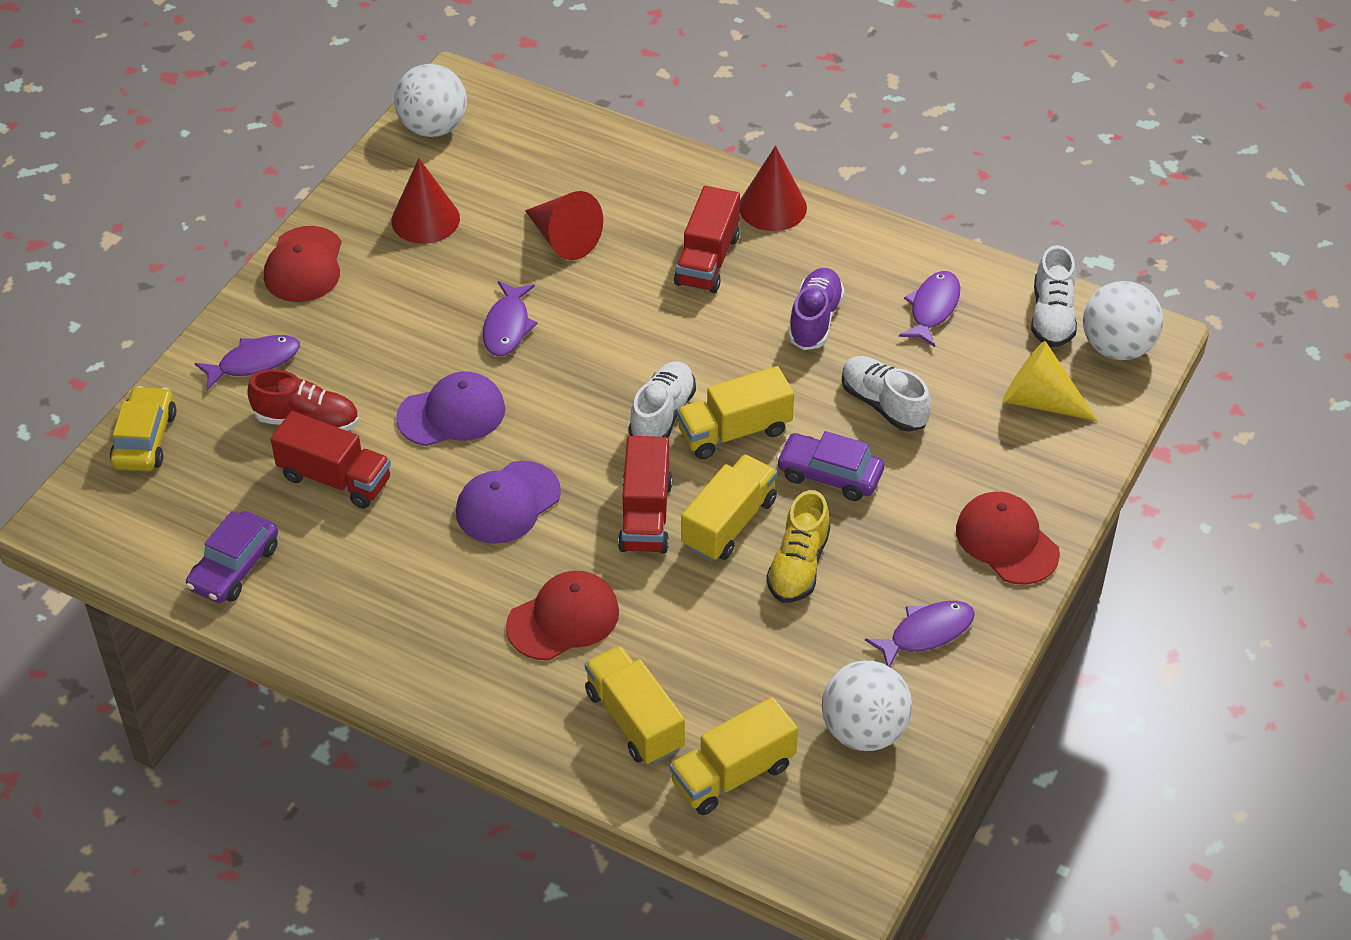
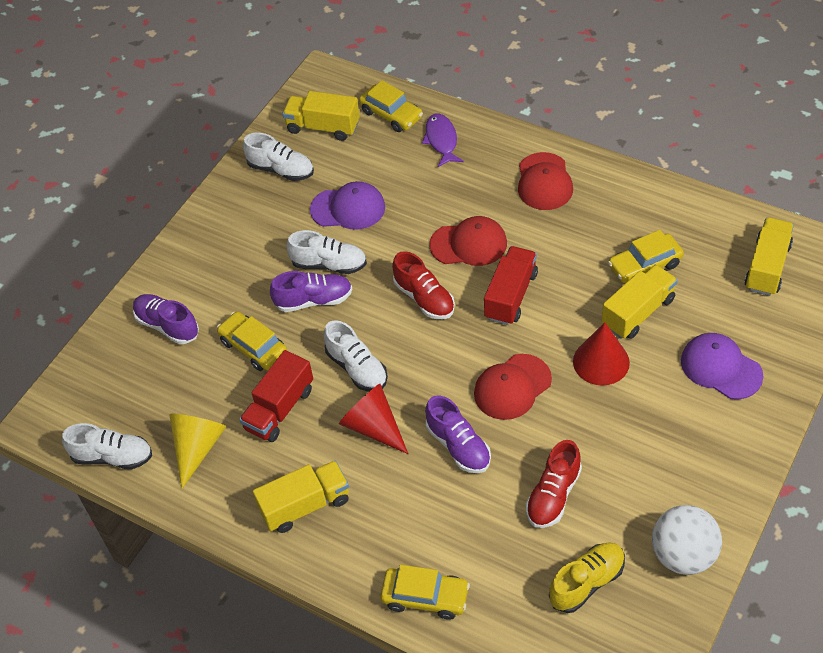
purple car: 2 -> 0
purple fish: 4 -> 1
purple shoe: 1 -> 3
red cone: 3 -> 2
red shoe: 1 -> 2
red truck: 3 -> 2
white ball: 3 -> 1
white shoe: 3 -> 4
yellow car: 1 -> 4

